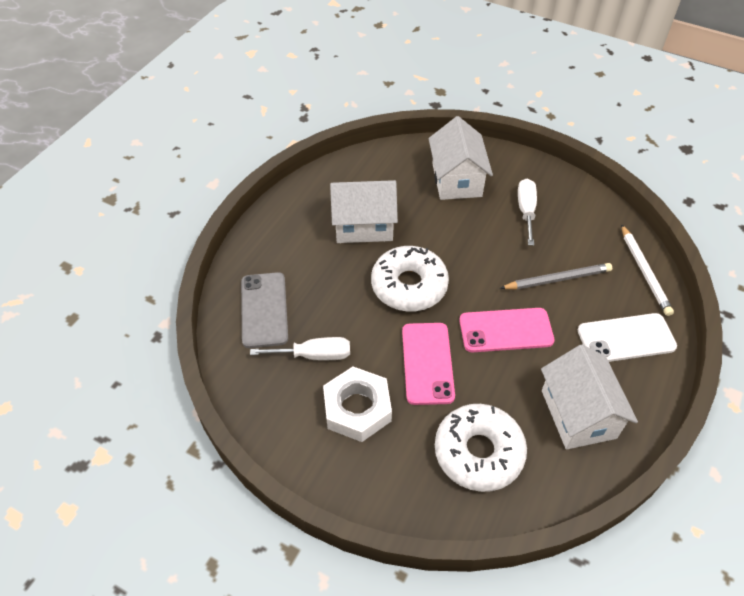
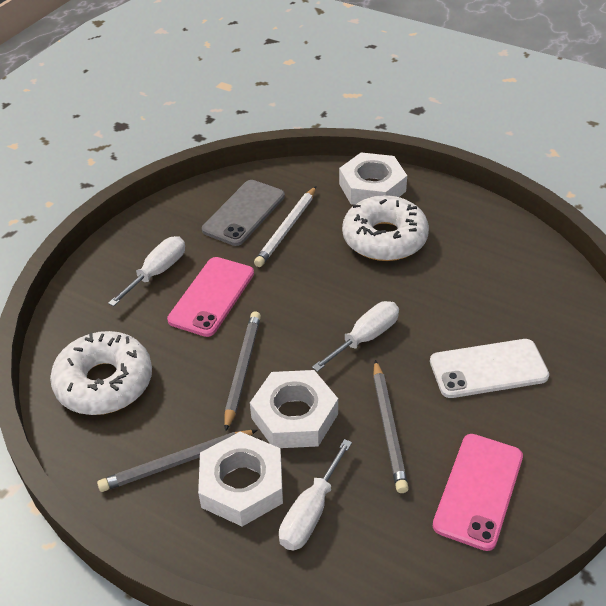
grey pencil: 1 -> 3
white house: 3 -> 0
white nut: 1 -> 3
white screwdriver: 2 -> 3

